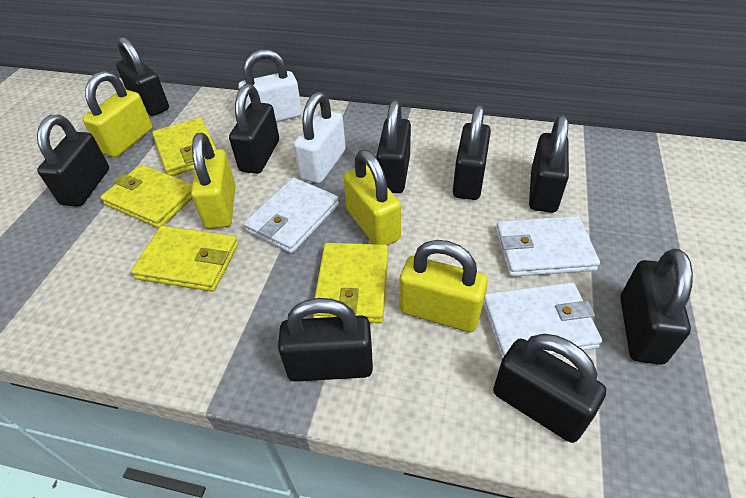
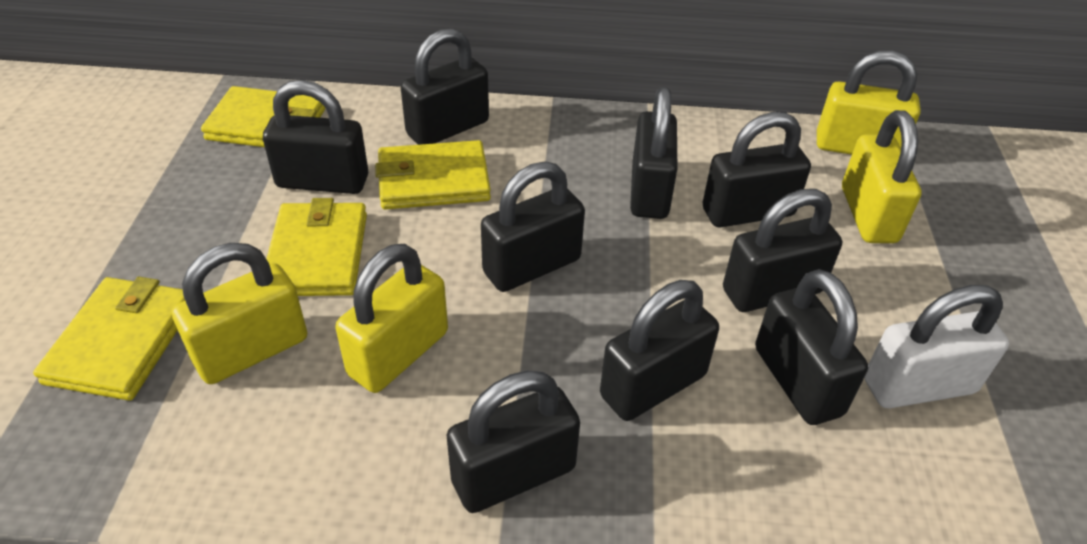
white padlock: 2 -> 1
white wallet: 3 -> 0

